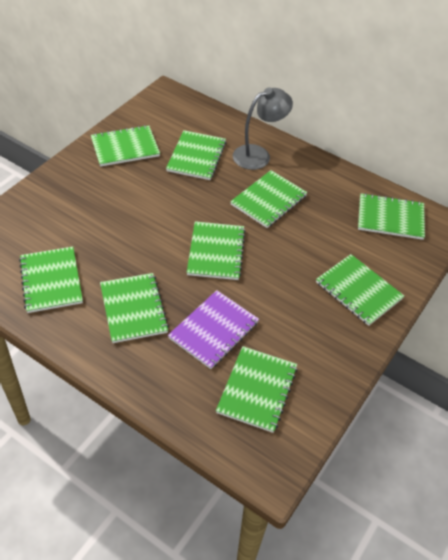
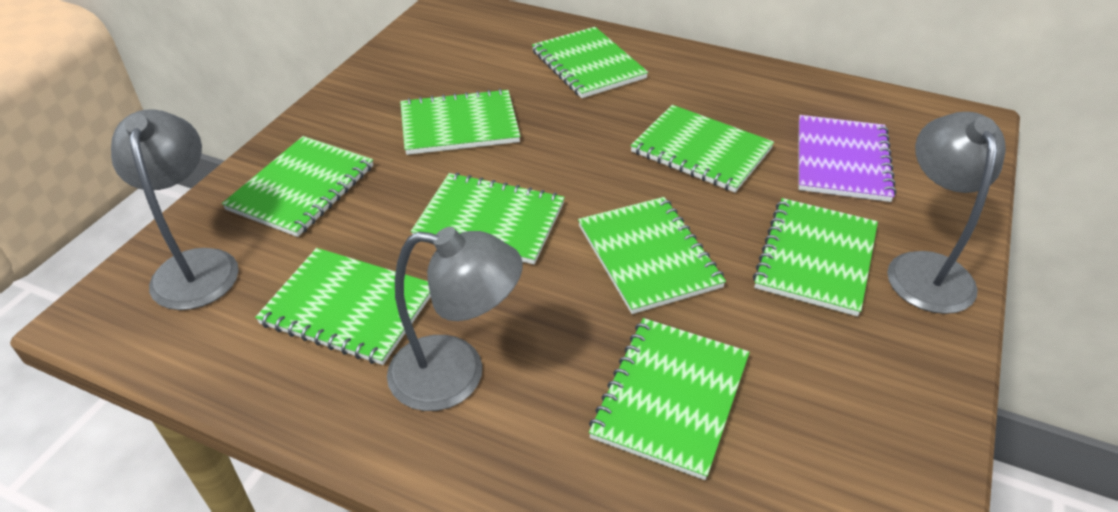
grey lamp: 1 -> 3

